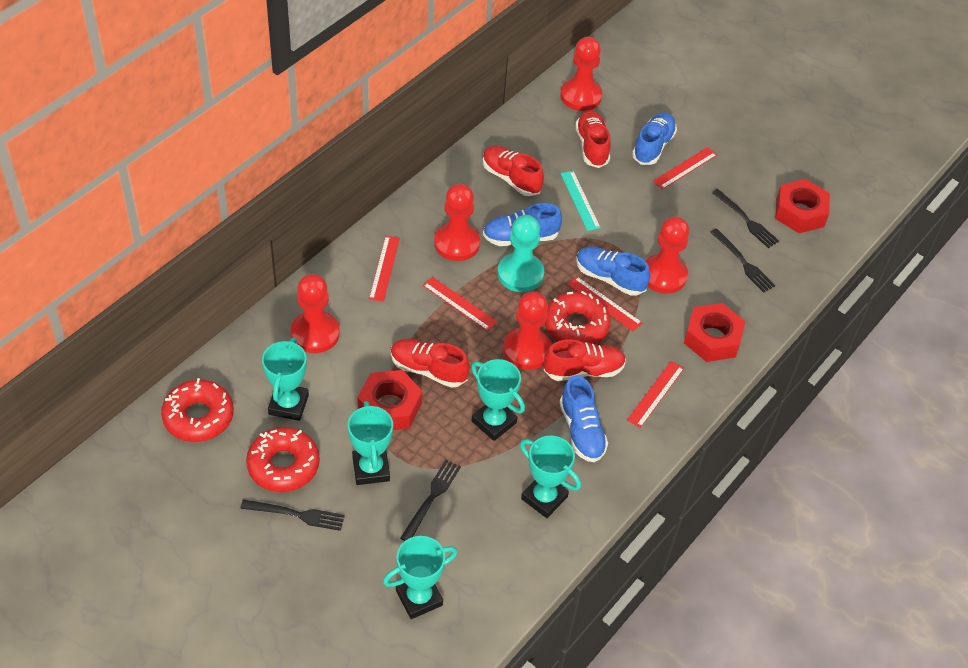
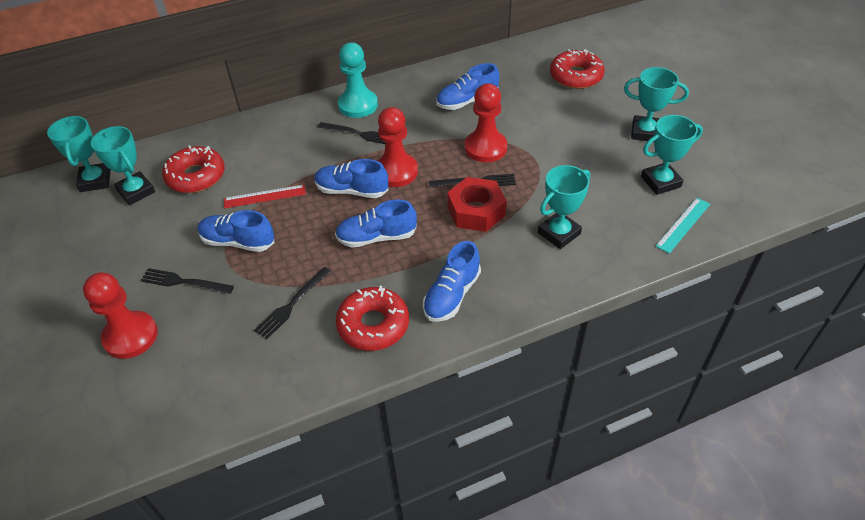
blue shoe: 4 -> 5
red nut: 3 -> 1
red pawn: 5 -> 3
red ruler: 5 -> 1
red shoe: 4 -> 0

